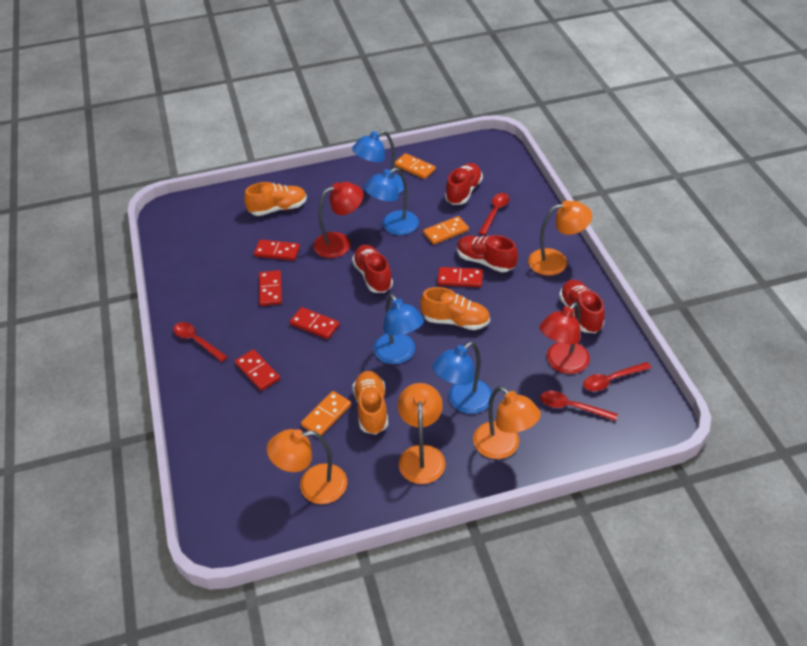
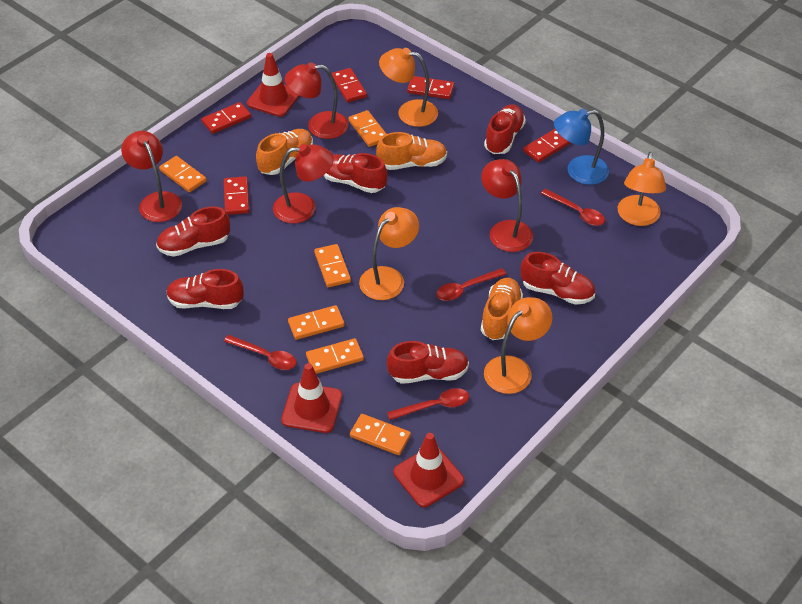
blue lamp: 4 -> 1
orange domino: 3 -> 6
red lamp: 2 -> 4
red shoe: 4 -> 6
red traffic cone: 0 -> 3

